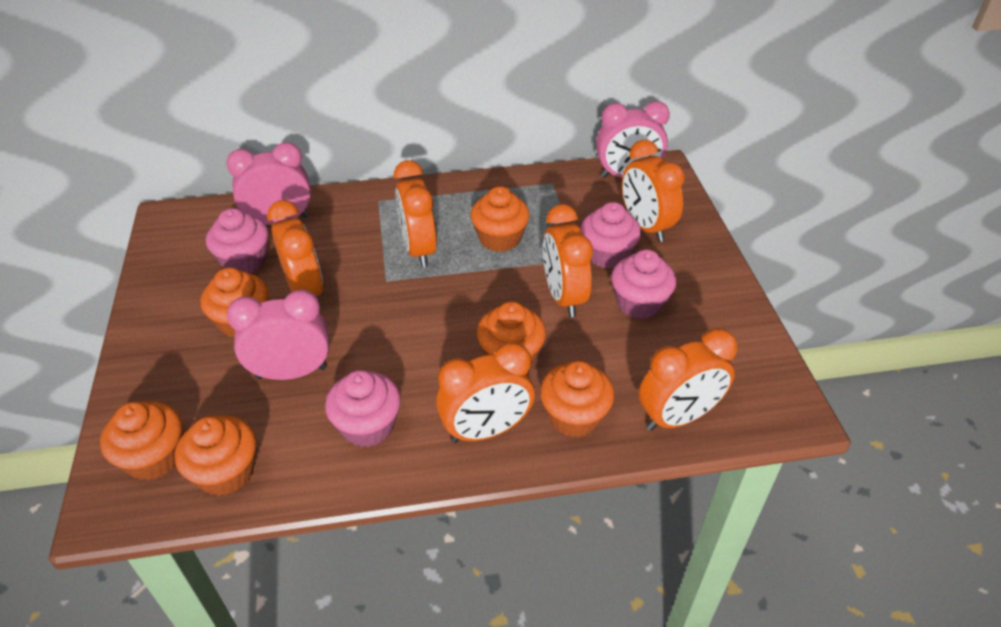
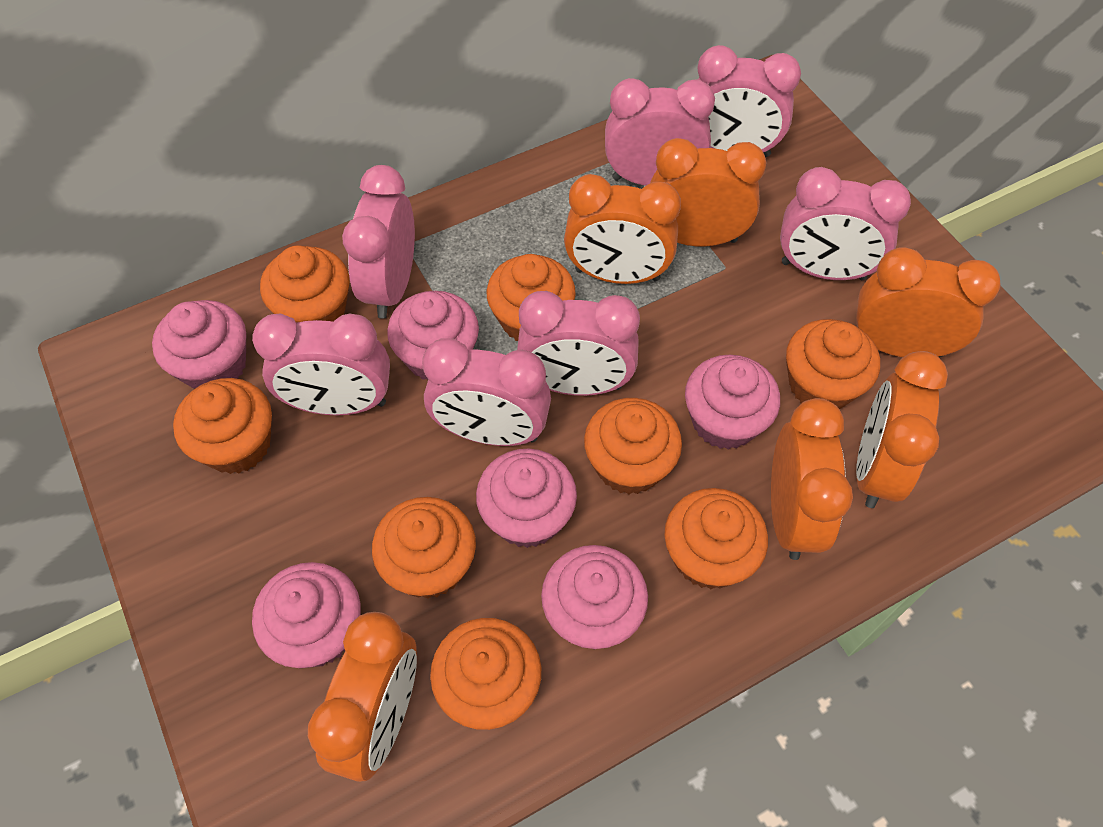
orange cupcake: 6 -> 8
pink clock: 3 -> 7
pink cupcake: 4 -> 6

